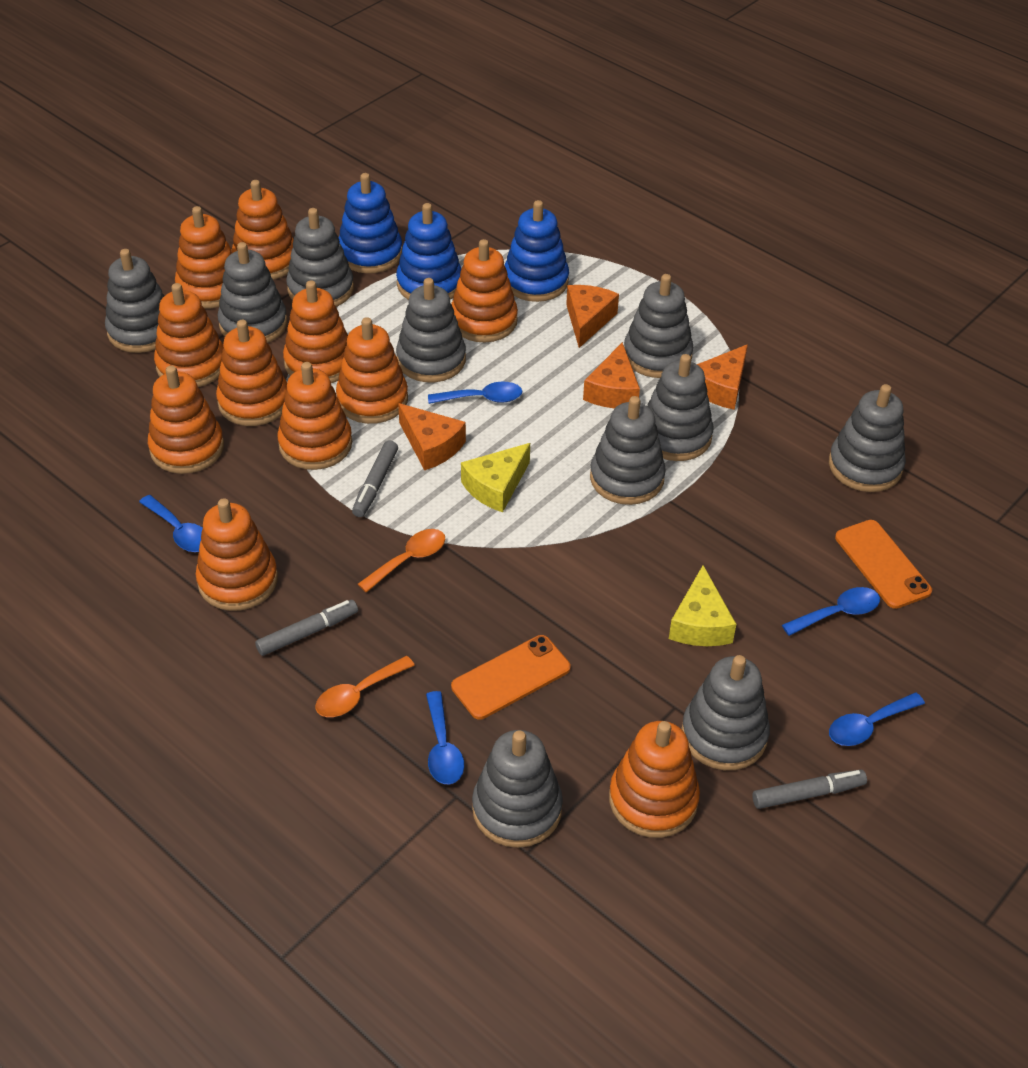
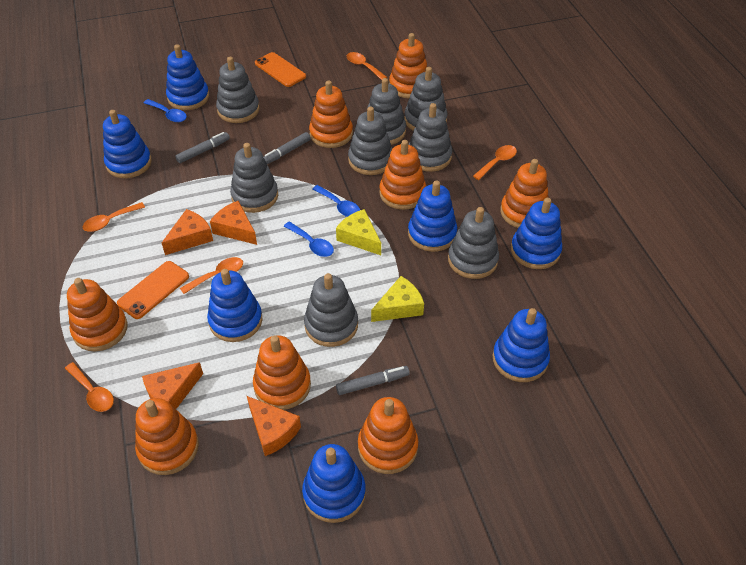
blue spoon: 5 -> 3
blue stacking toy: 3 -> 7
grey stacking toy: 10 -> 8
orange spoon: 2 -> 5
orange stacking toy: 11 -> 8

